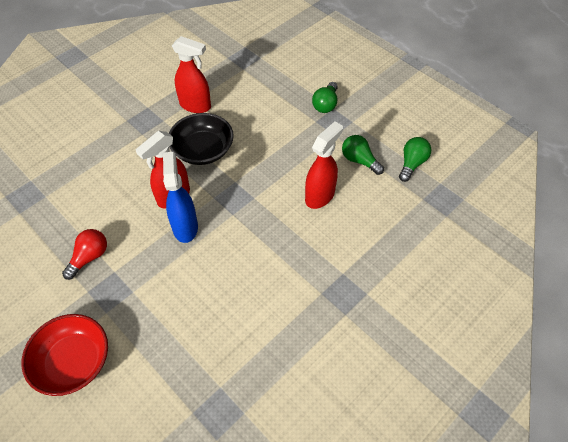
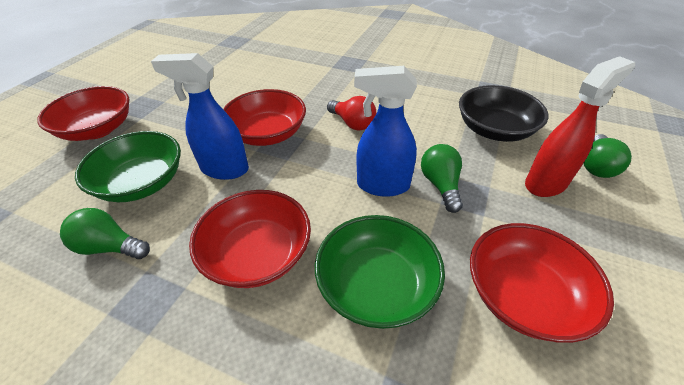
blue spray bottle: 1 -> 2
green bowl: 0 -> 2
red bowl: 1 -> 4
red spray bottle: 3 -> 1

